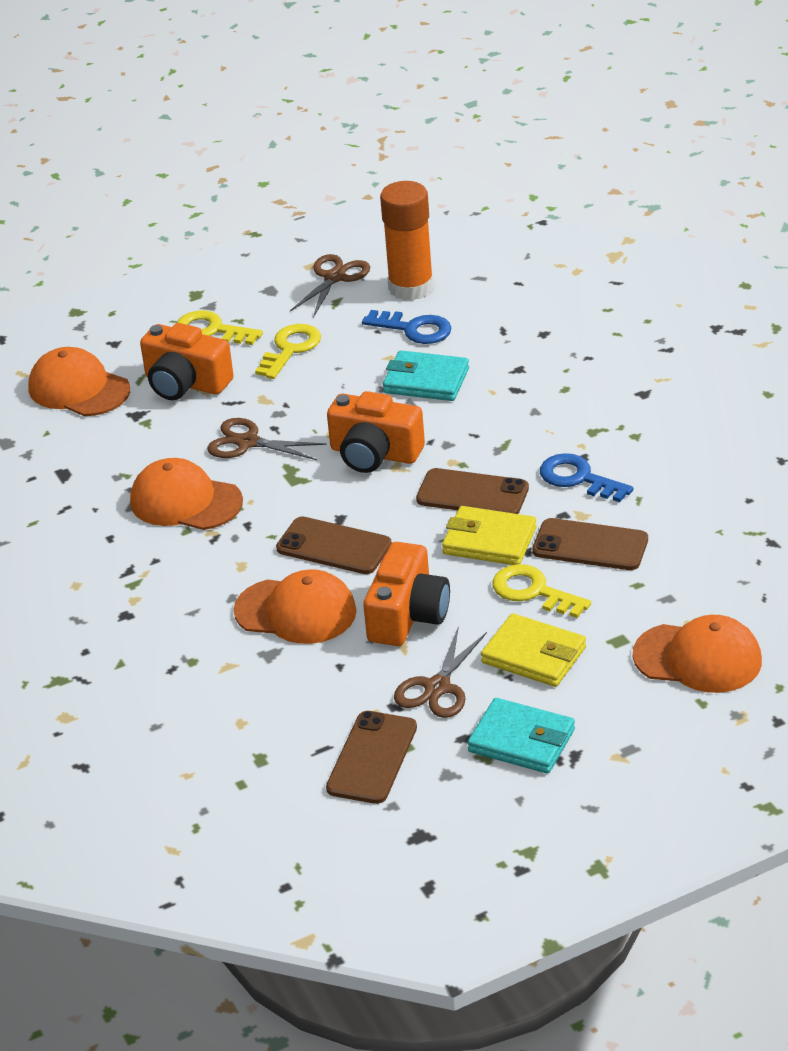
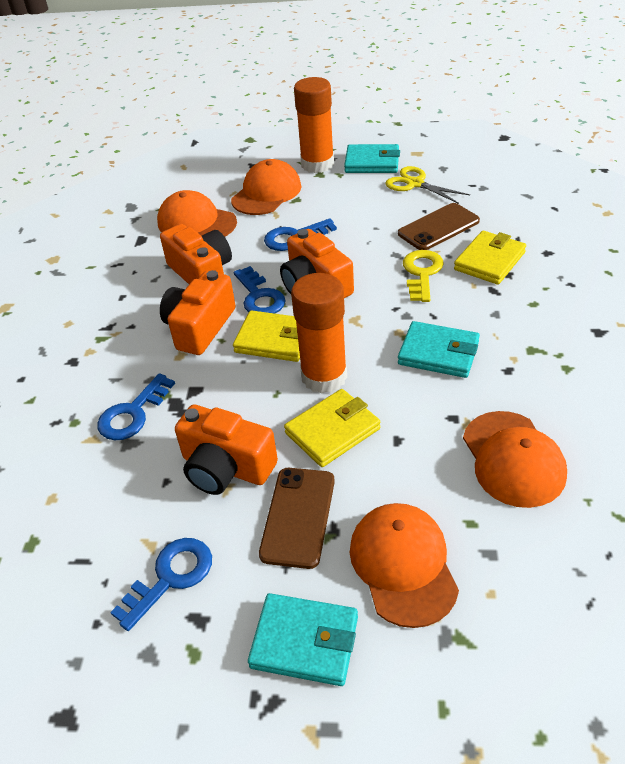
blue key: 2 -> 4
brown phone: 4 -> 2
brown scissors: 3 -> 0
orange camera: 3 -> 4
orange glue stick: 1 -> 2
turquoise wallet: 2 -> 3
yellow key: 3 -> 1
yellow scissors: 0 -> 1
yellow wallet: 2 -> 3

